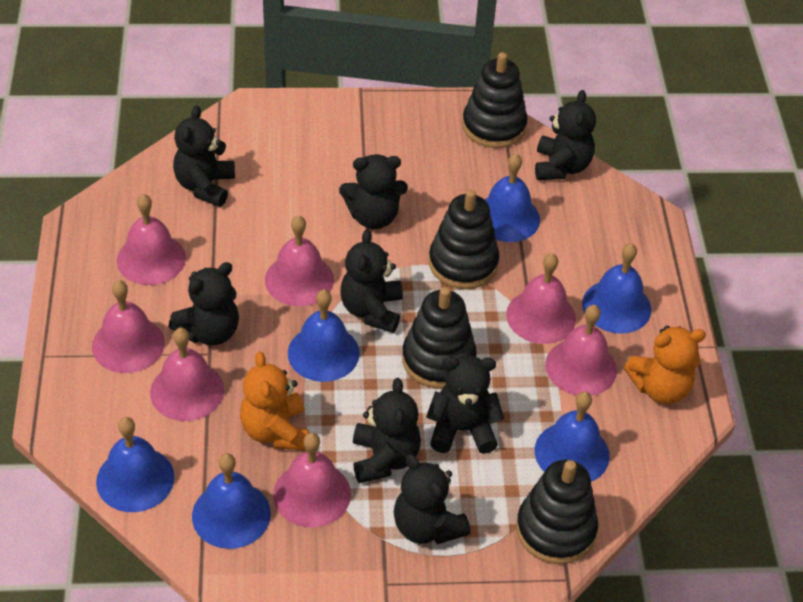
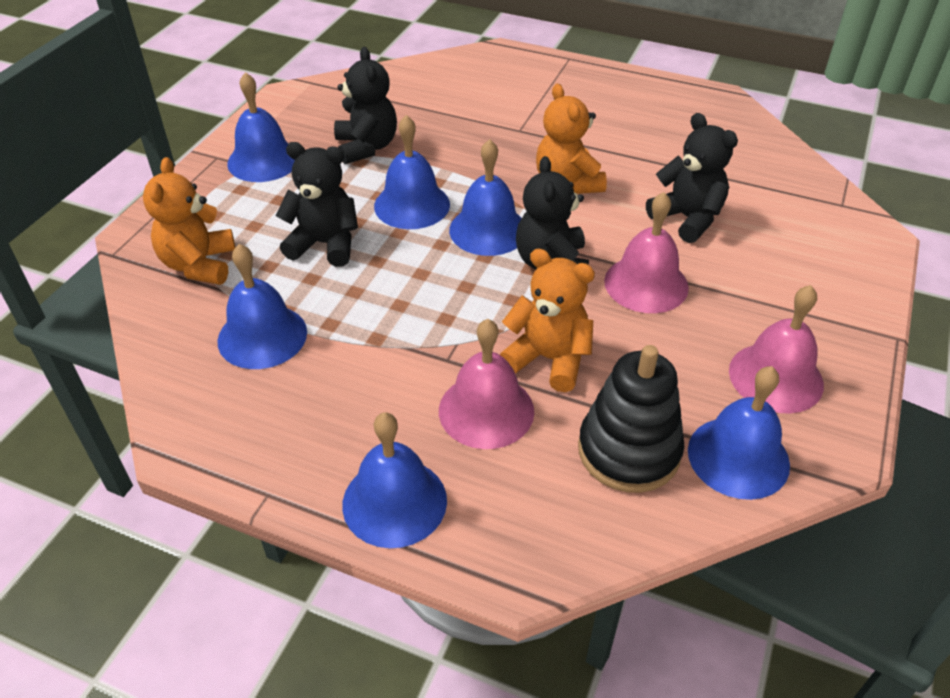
black stacking toy: 4 -> 1
black teddy bear: 8 -> 4
orange teddy bear: 2 -> 3
pink bell: 7 -> 3

